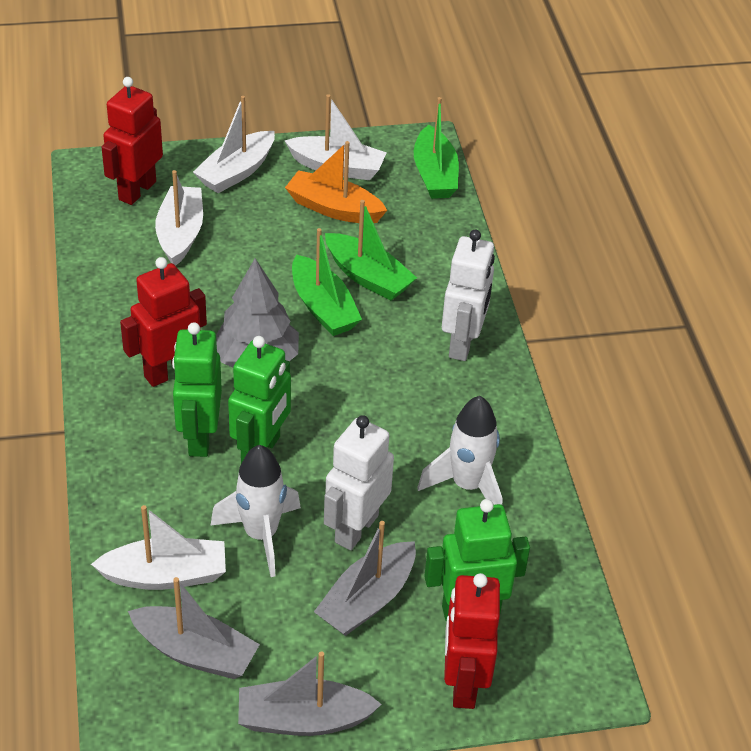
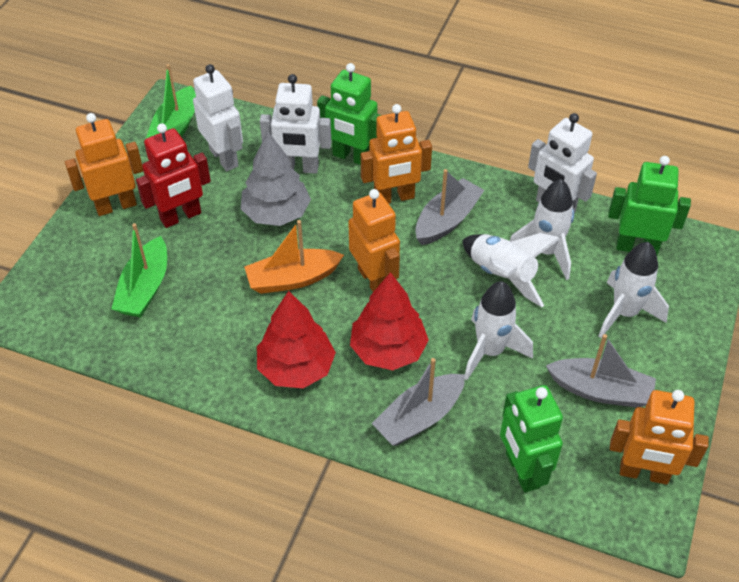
green boat: 3 -> 2
orange robot: 0 -> 4
red robot: 3 -> 1
red tree: 0 -> 2
white boat: 4 -> 0
white robot: 2 -> 3
white rocket: 2 -> 4

